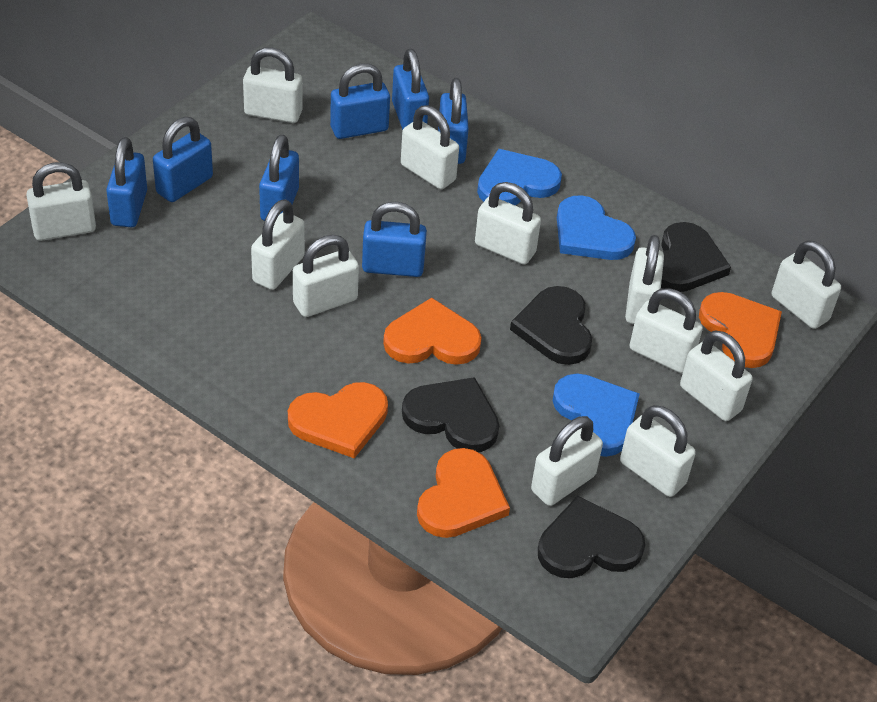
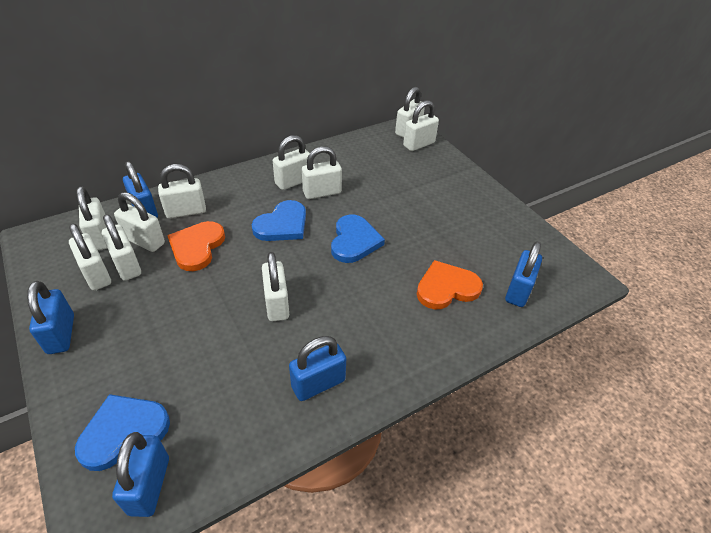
black heart: 4 -> 0
blue padlock: 7 -> 5
orange heart: 4 -> 2
white padlock: 12 -> 10

